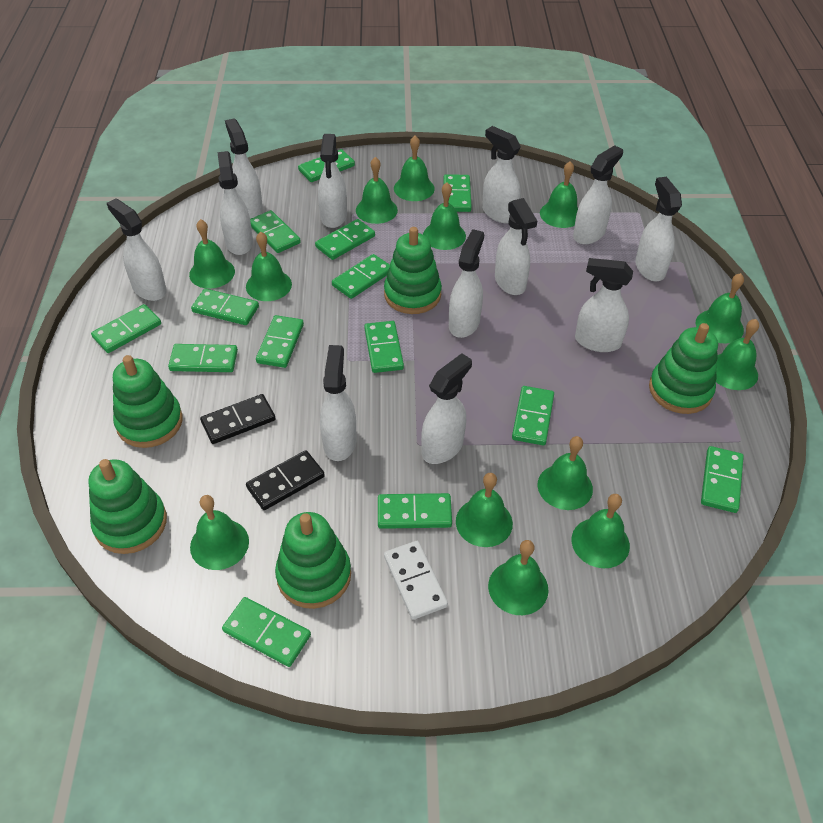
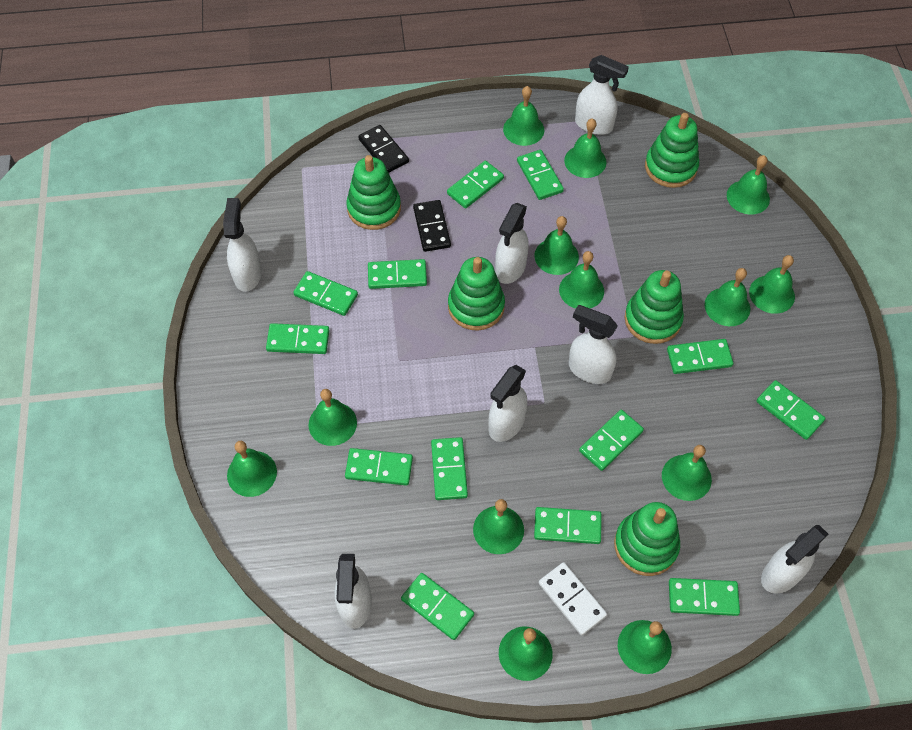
green domino: 14 -> 13
white spray bottle: 12 -> 7

